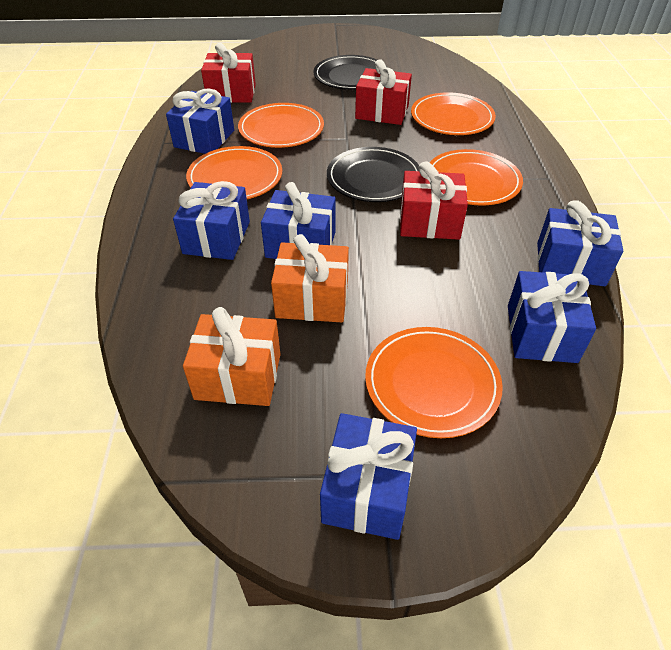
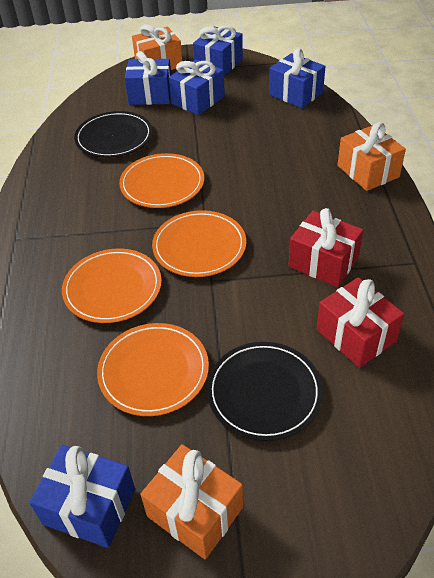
blue gift: 6 -> 5
orange gift: 2 -> 3
orange plate: 5 -> 4
red gift: 3 -> 2

